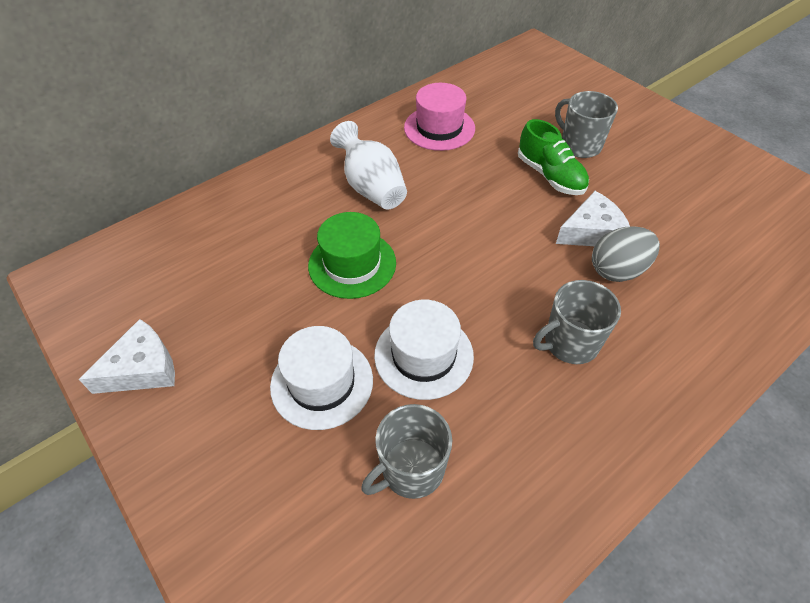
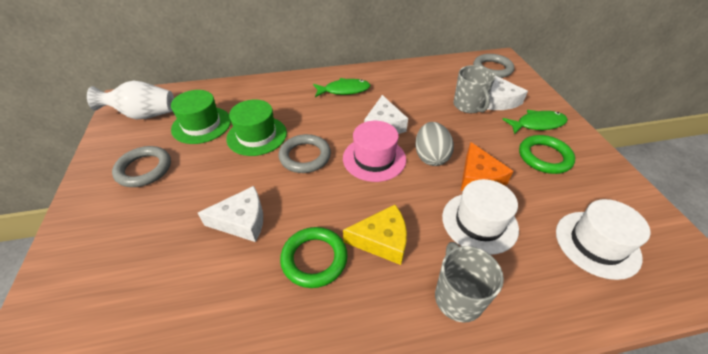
green fish: 0 -> 2
green hat: 1 -> 2
green ring: 0 -> 2
green shoe: 1 -> 0
grey mug: 3 -> 2
grey ring: 0 -> 3
orange cheese: 0 -> 1
white cheese: 2 -> 3
yellow cheese: 0 -> 1

